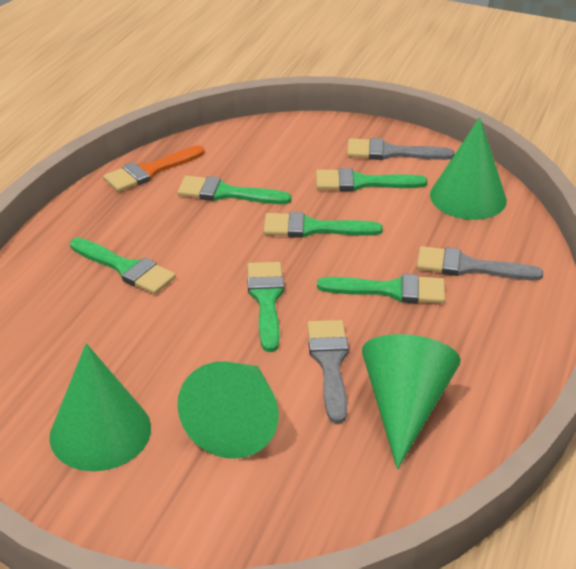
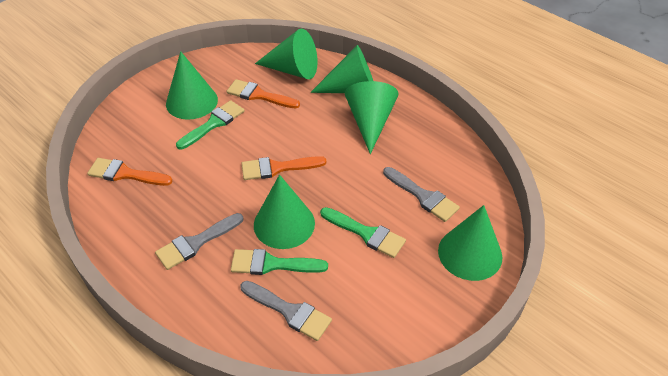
green brush: 6 -> 3
green cone: 4 -> 6
orange brush: 1 -> 3

